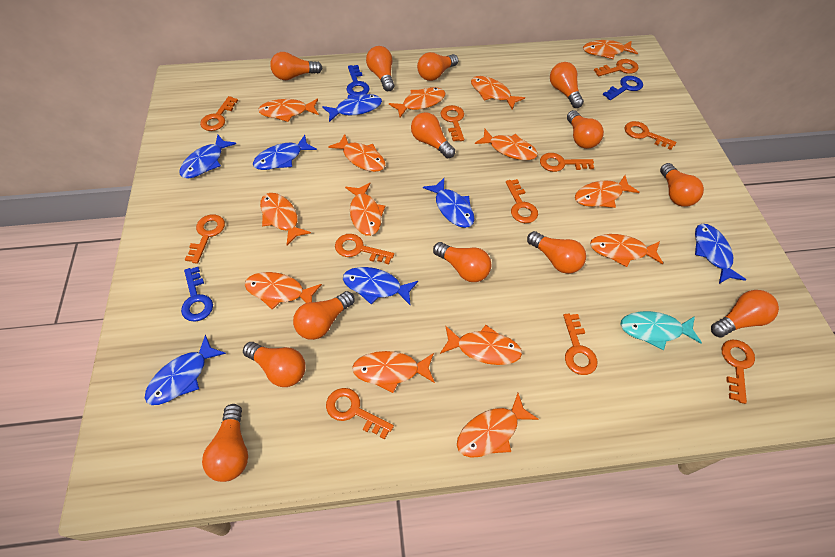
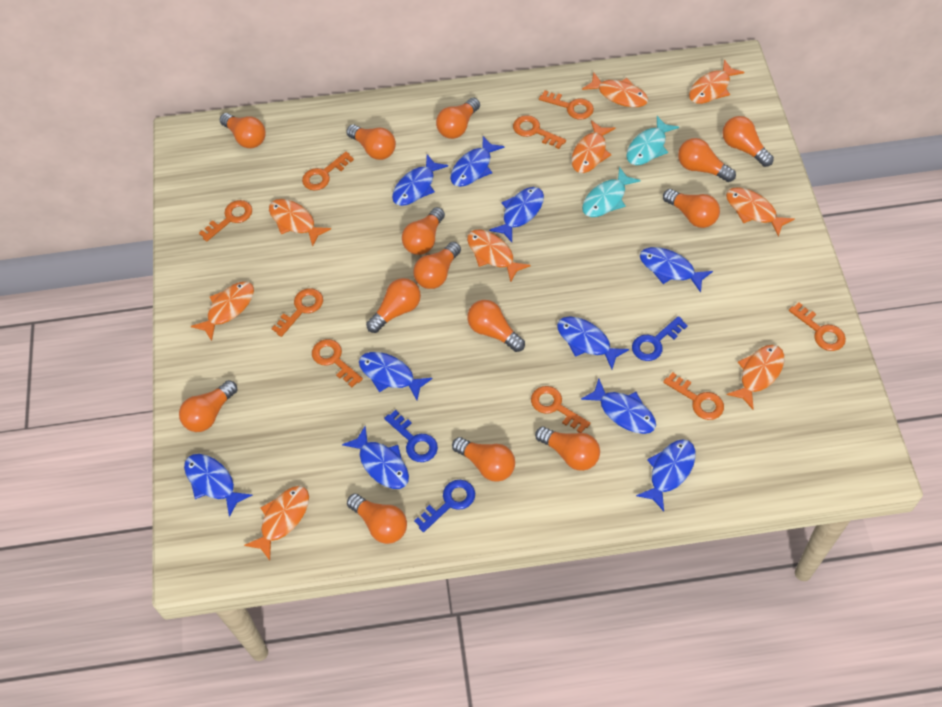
blue fish: 7 -> 10
orange fish: 14 -> 9
orange key: 11 -> 9
orange light bulb: 13 -> 14
turquoise fish: 1 -> 2

